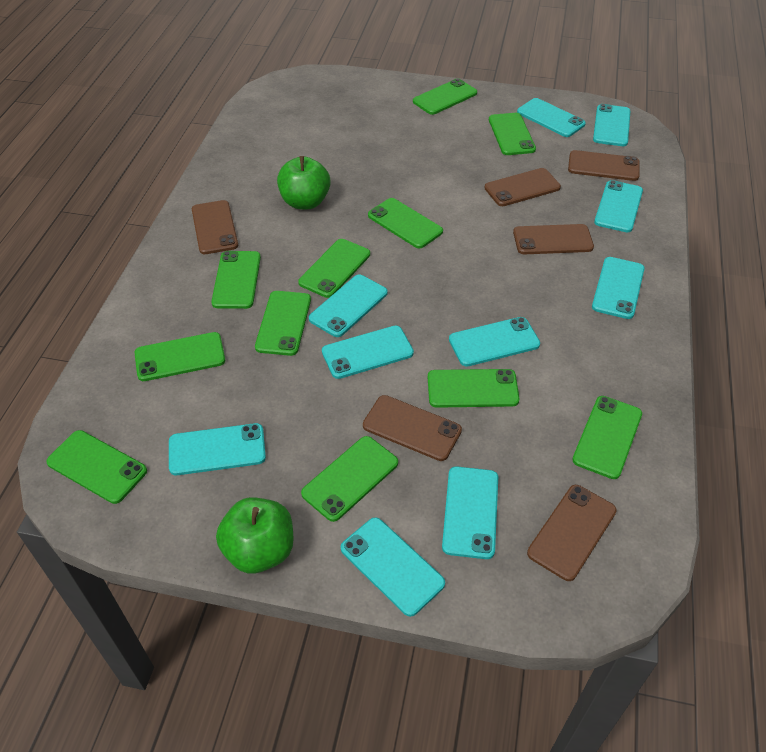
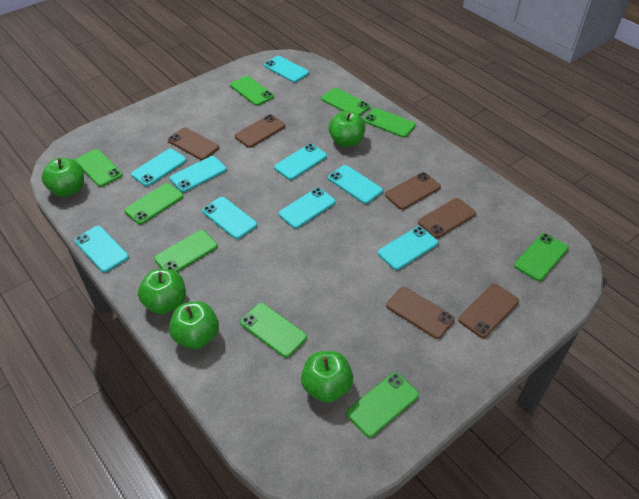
green apple: 2 -> 5
green phone: 11 -> 9
turquoise phone: 10 -> 9

